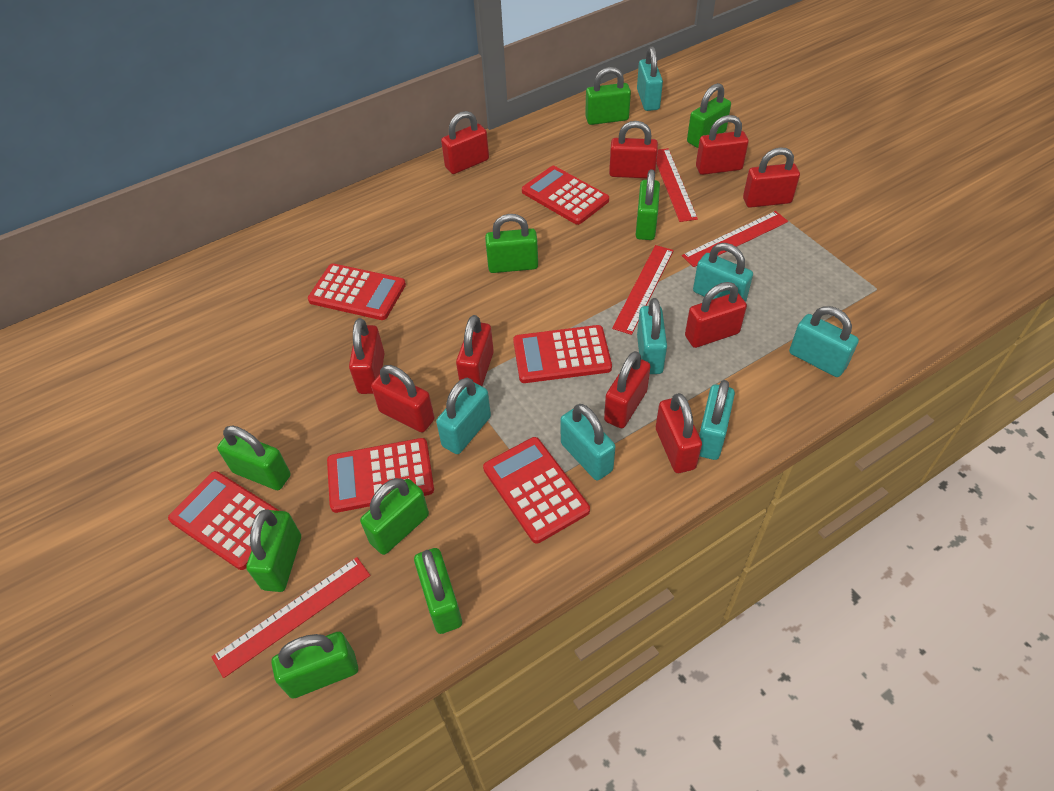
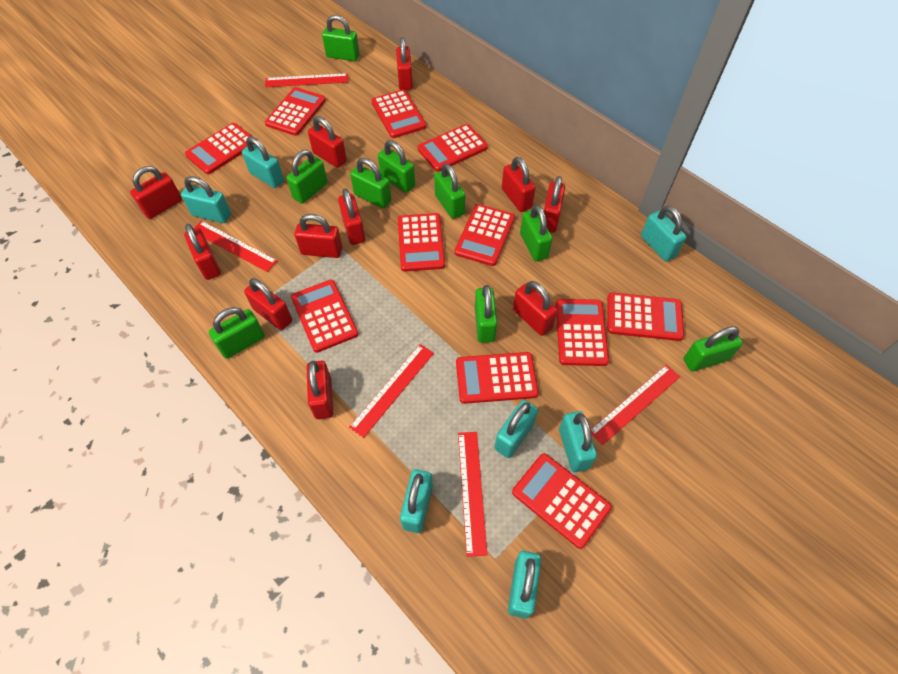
red calculator: 6 -> 11
red padlock: 10 -> 11
red ruler: 4 -> 5

